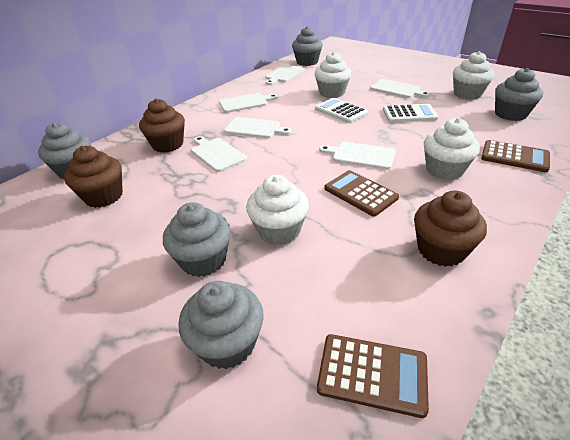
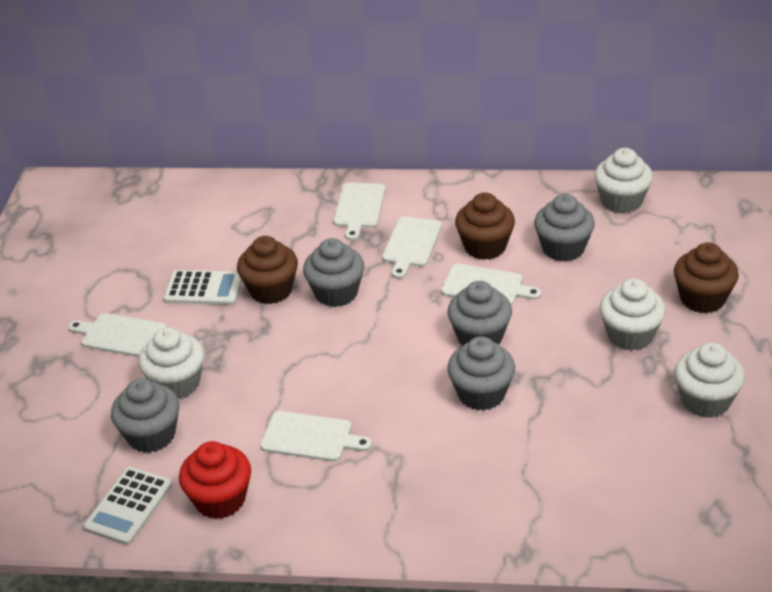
brown calculator: 3 -> 0
red cupcake: 0 -> 1
white cutting board: 6 -> 5

